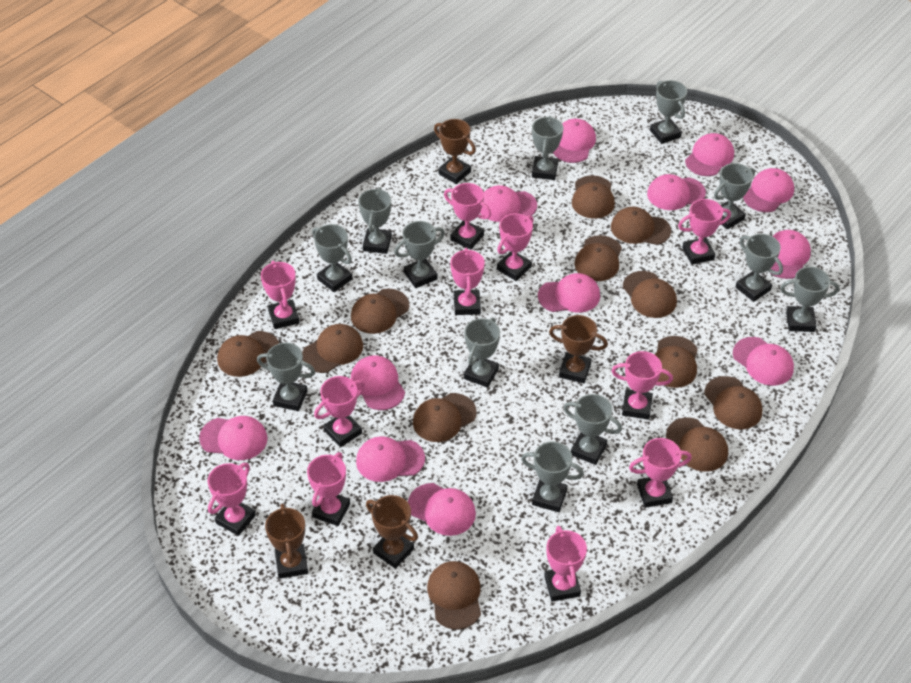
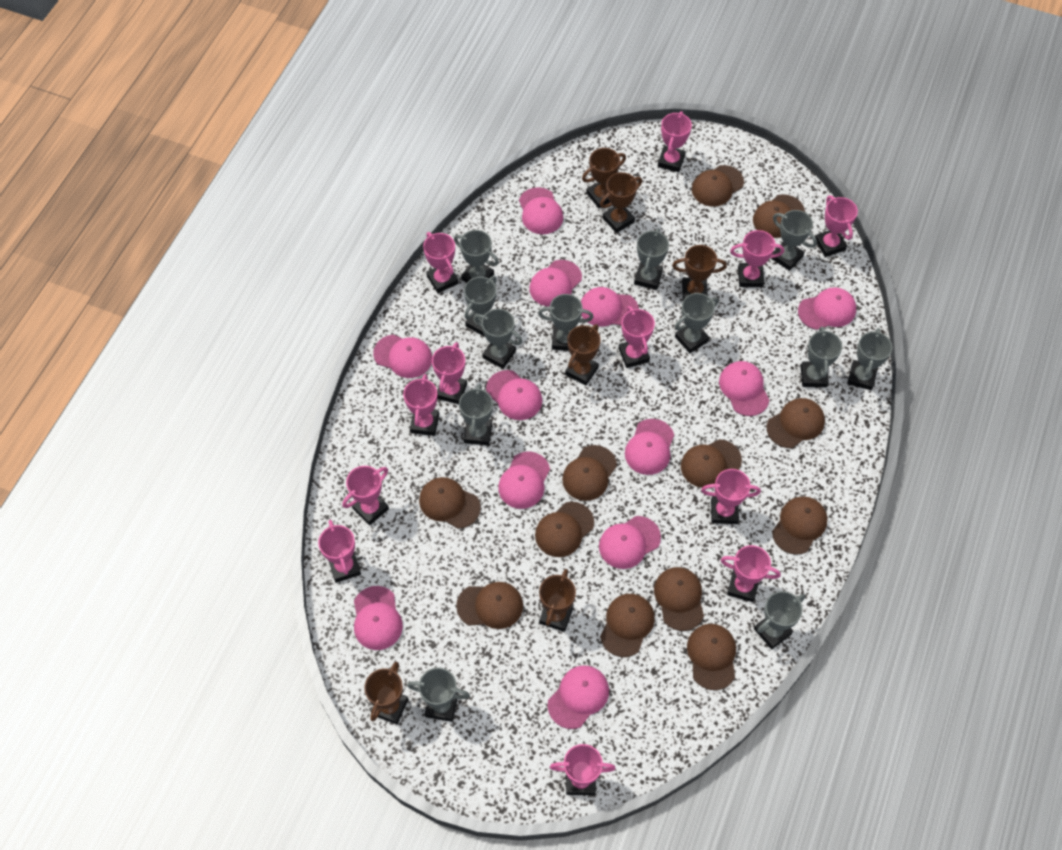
brown trophy: 4 -> 6
pink trophy: 11 -> 12

